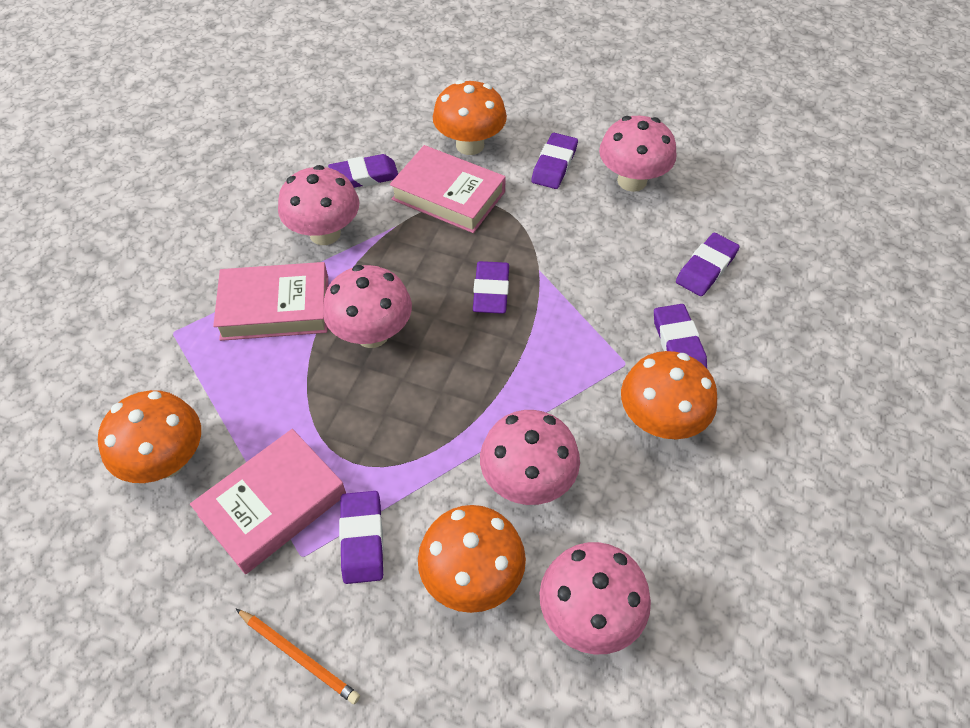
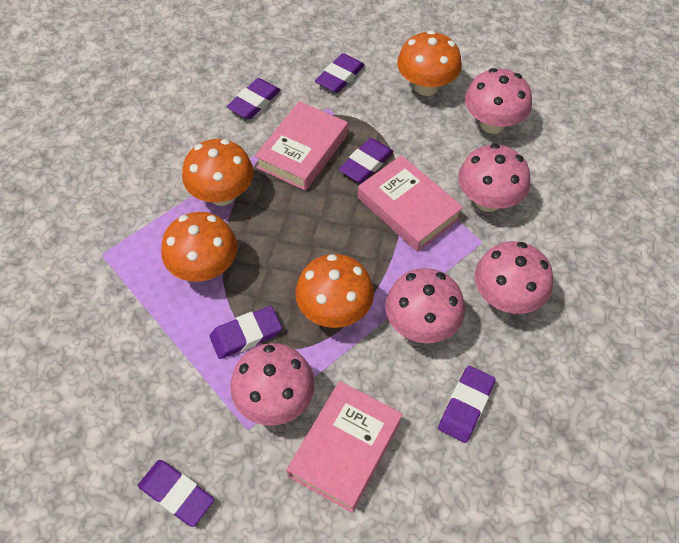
orange pencil: 1 -> 0

